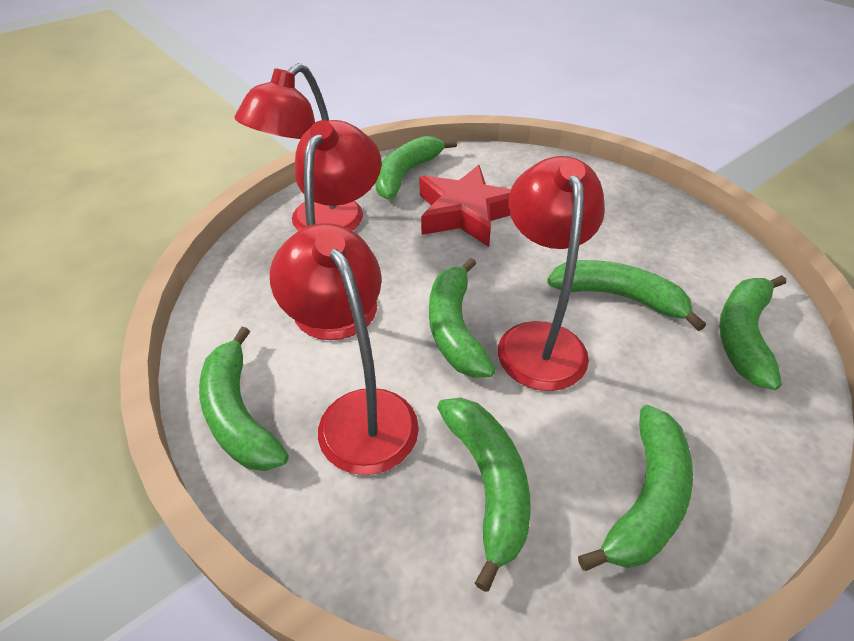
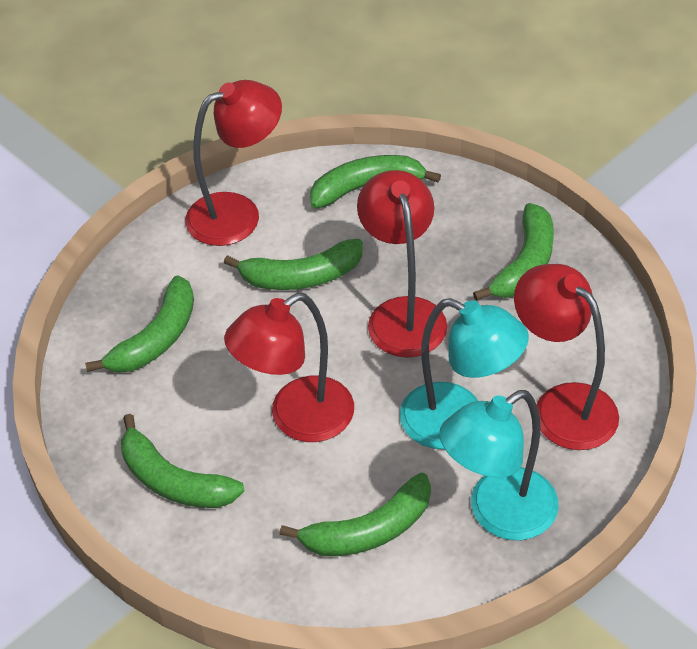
green banana: 7 -> 6
red star: 1 -> 0
turquoise lamp: 0 -> 2

